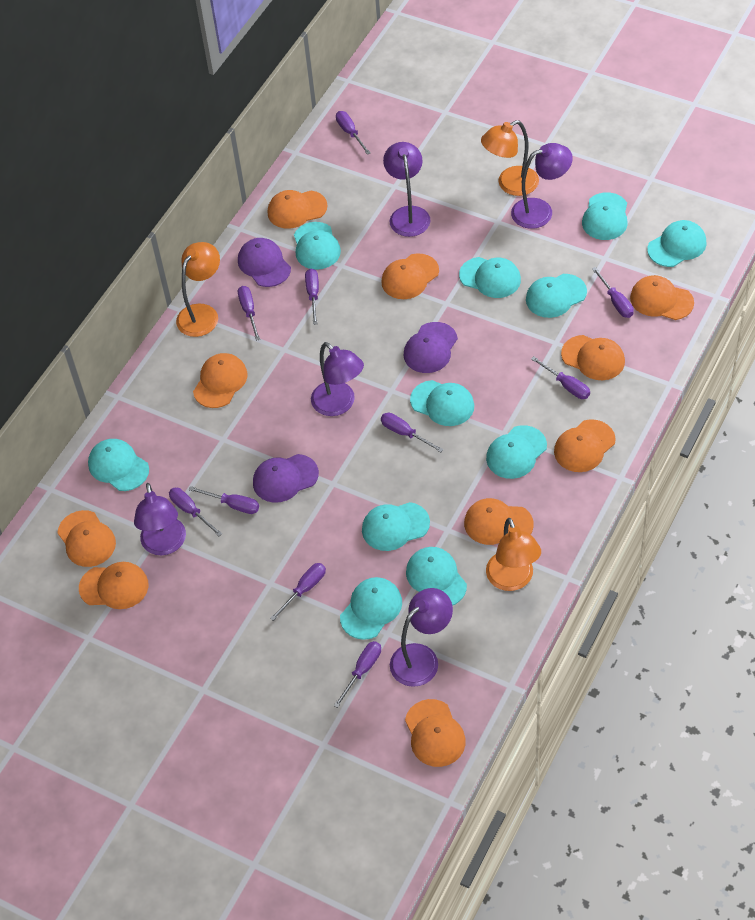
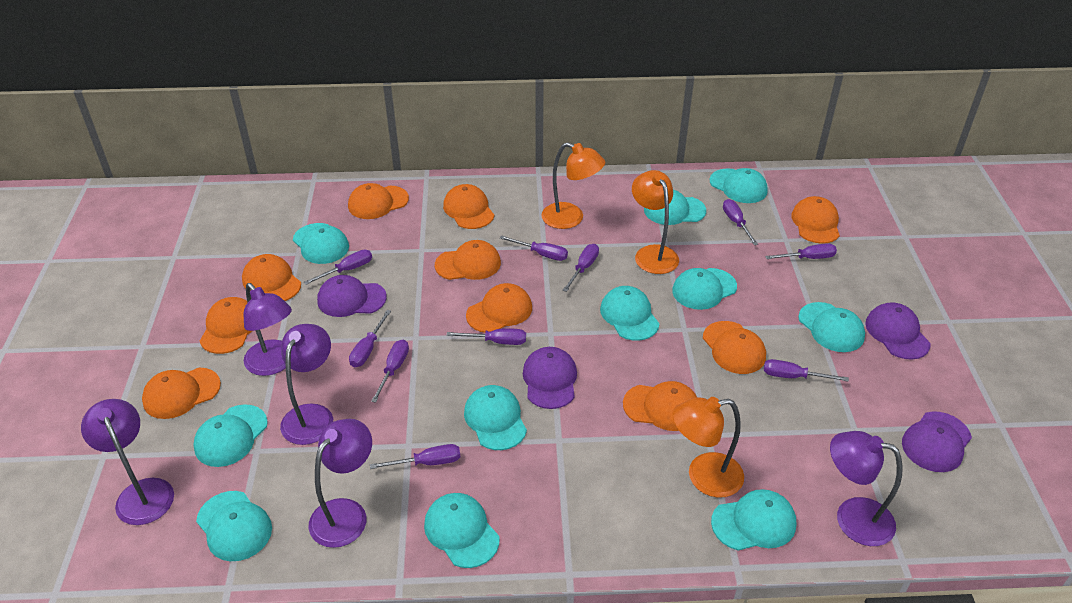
purple cap: 3 -> 4

